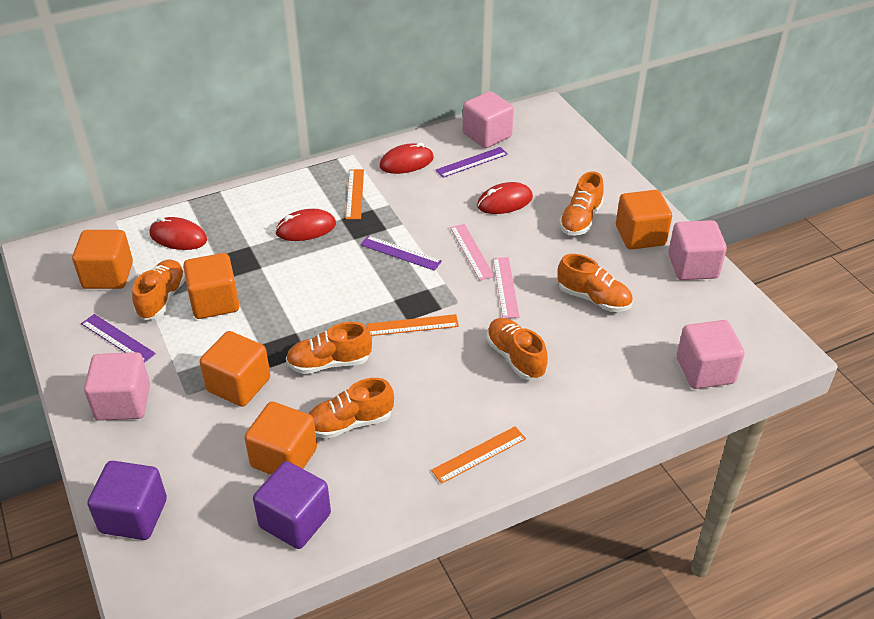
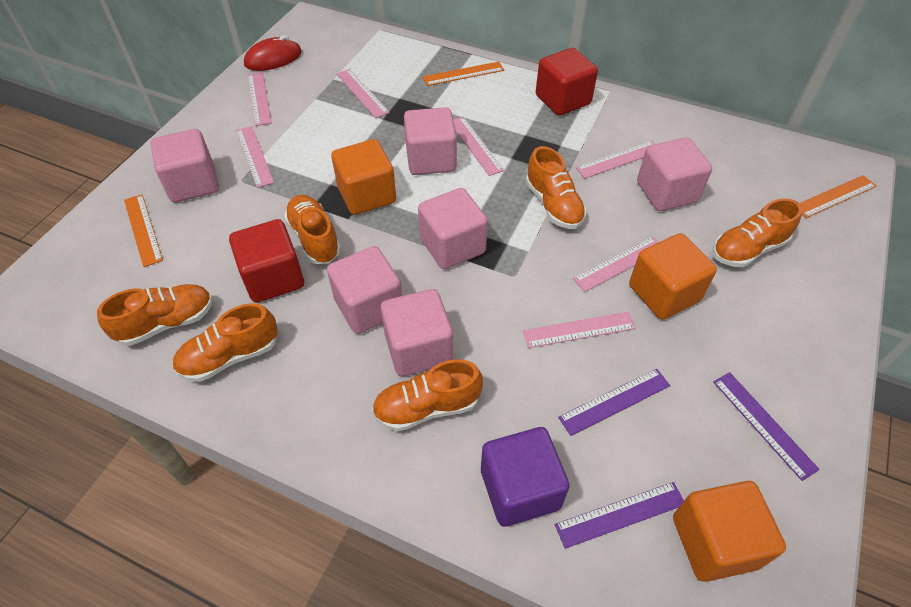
orange cube: 5 -> 3
pink cube: 4 -> 6
pink ruler: 2 -> 7
purple cube: 2 -> 1
red cube: 0 -> 2
red mouse: 4 -> 1

